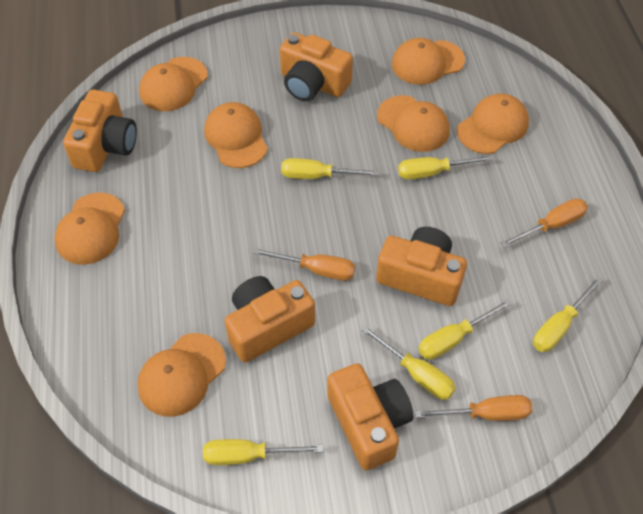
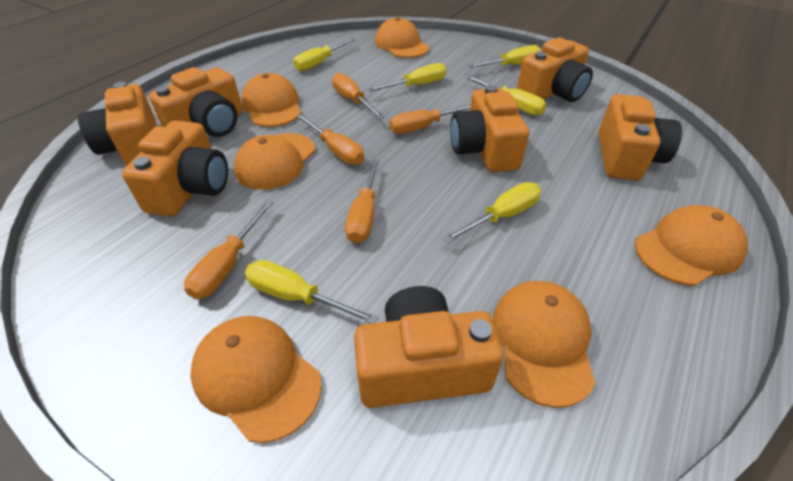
orange camera: 5 -> 7
orange cap: 7 -> 6
orange screwdriver: 3 -> 5

